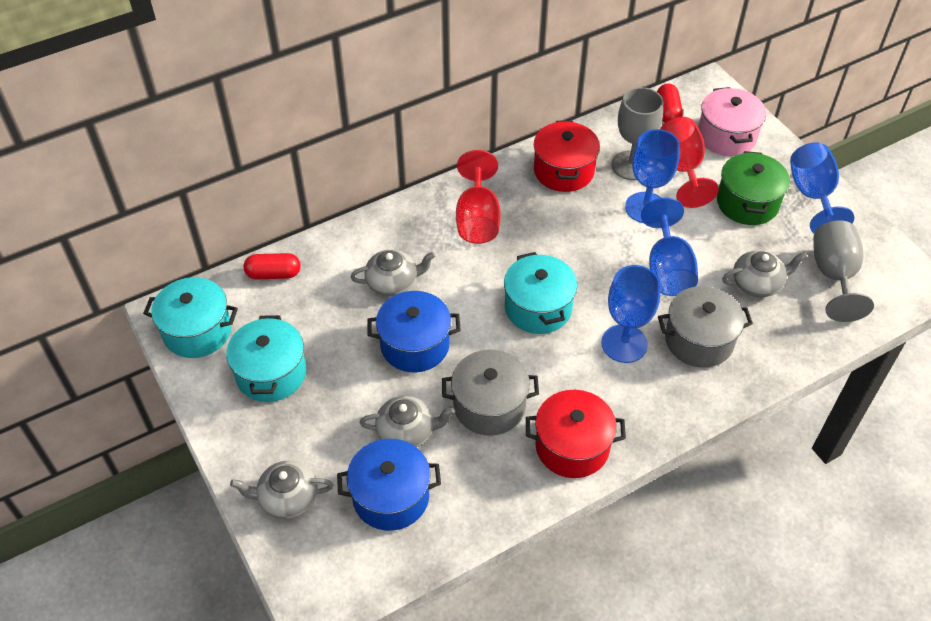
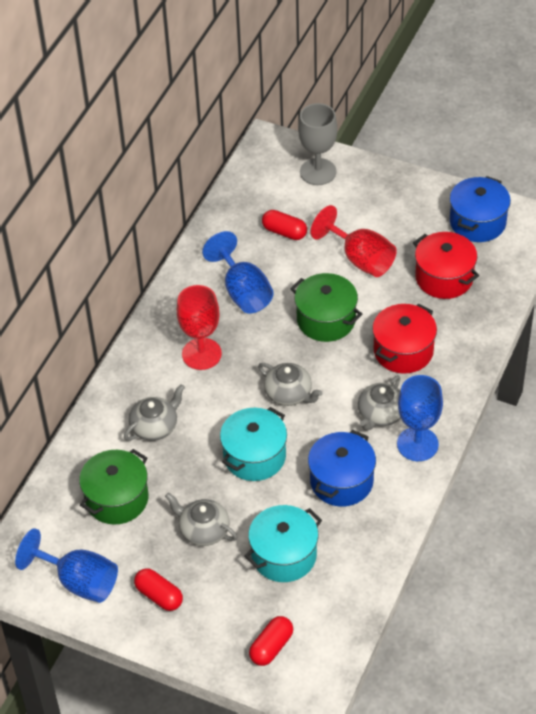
blue goblet: 4 -> 3
green pot: 1 -> 2
grey goblet: 2 -> 1
grey pot: 2 -> 0
pink pot: 1 -> 0
red capsule: 2 -> 3
turquoise pot: 3 -> 2

